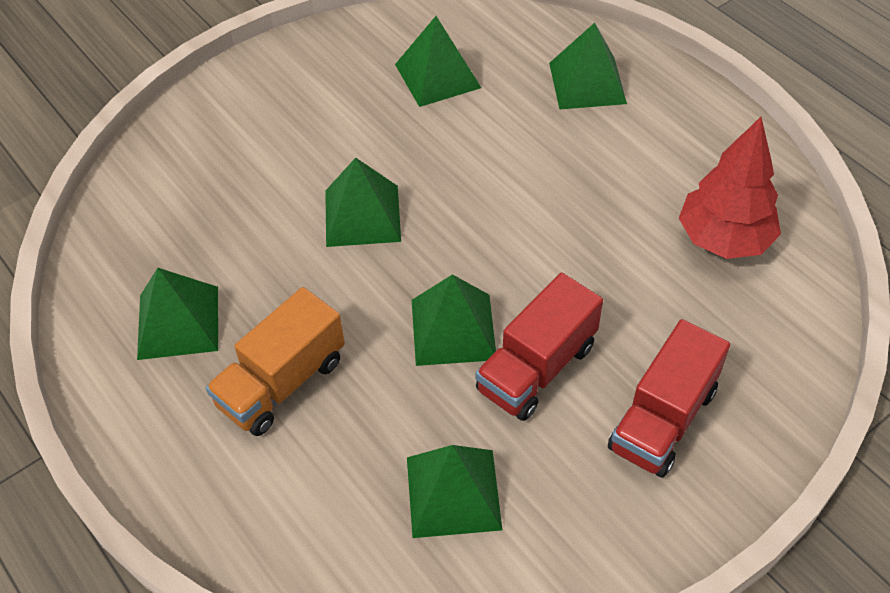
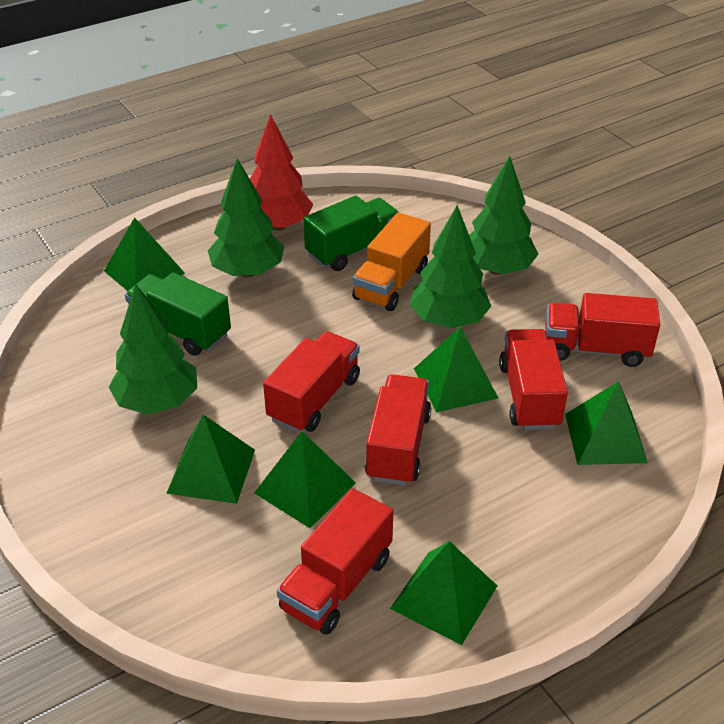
green tree: 0 -> 4
green truck: 0 -> 2
red truck: 2 -> 5

